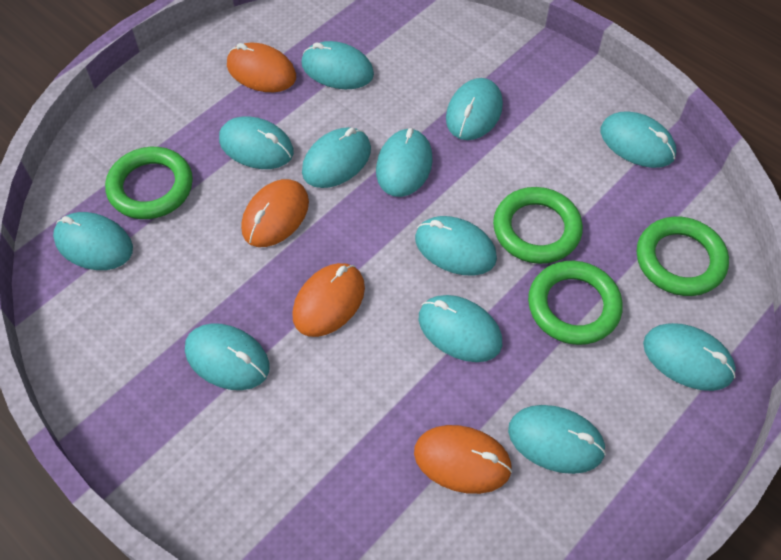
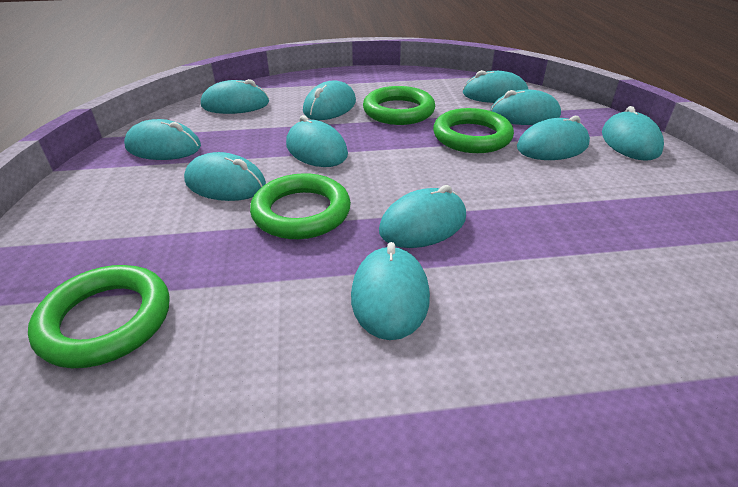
orange mouse: 4 -> 0
turquoise mouse: 12 -> 11

